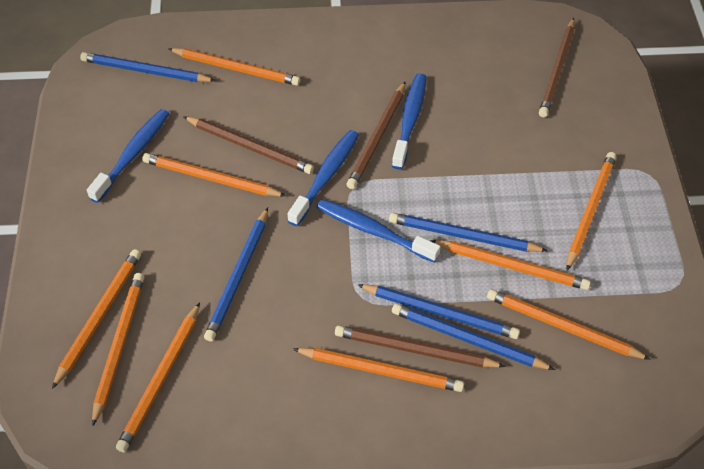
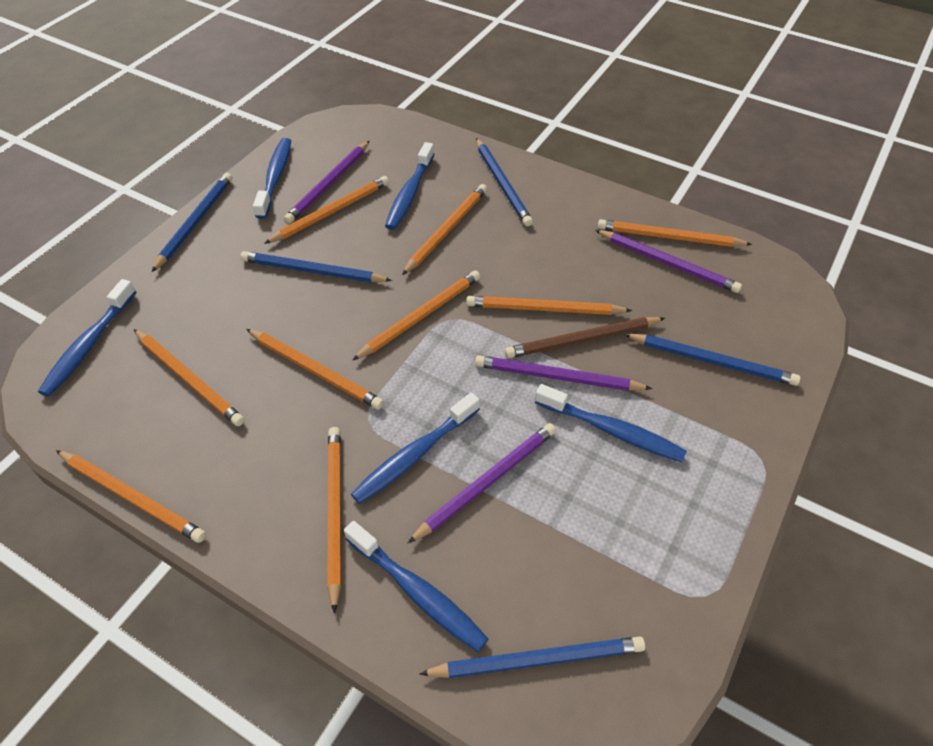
blue toothbrush: 4 -> 6
brown pencil: 4 -> 1
purple pencil: 0 -> 4

